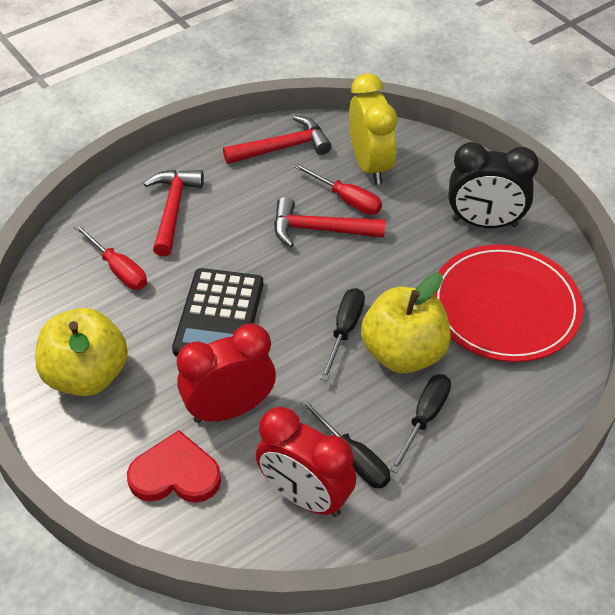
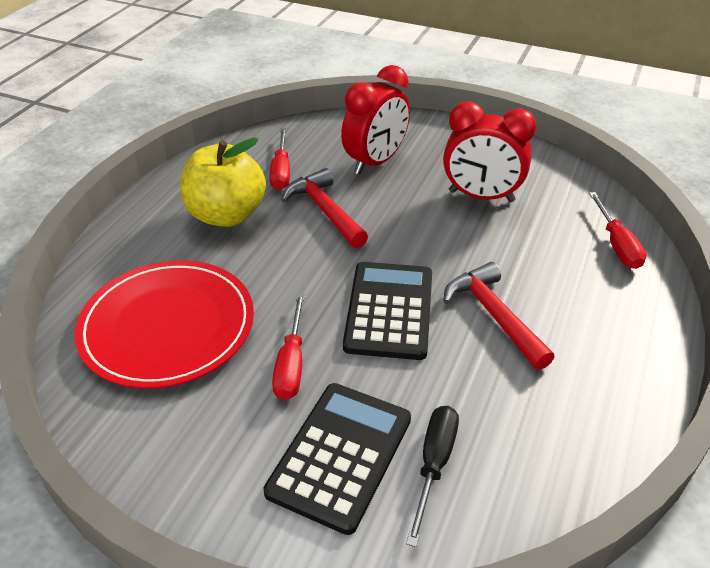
black calculator: 1 -> 2
black clock: 1 -> 0
black screwdriver: 3 -> 1
red hammer: 3 -> 2
red heart: 1 -> 0
red screwdriver: 2 -> 3
yellow apple: 2 -> 1
yellow clock: 1 -> 0

